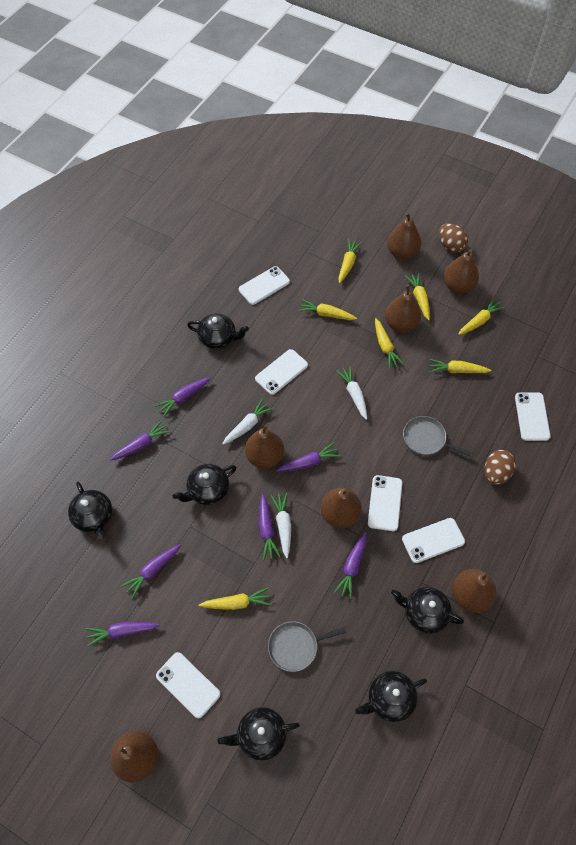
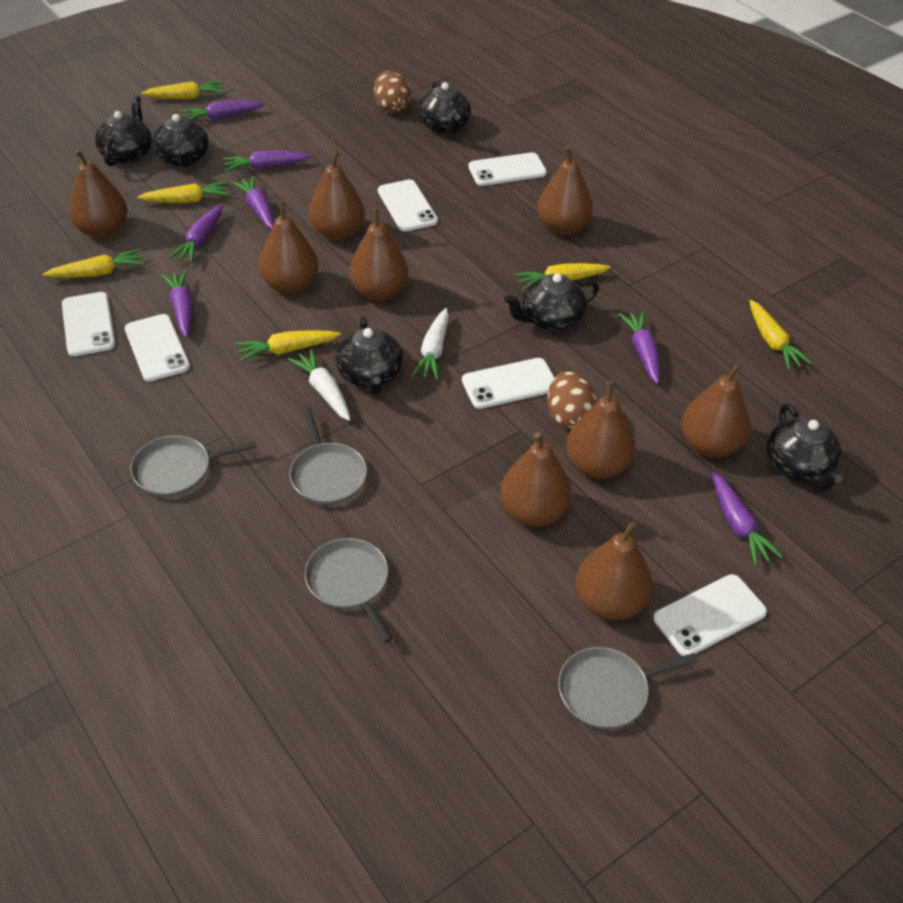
brown pear: 7 -> 9
grey pan: 2 -> 4
white carrot: 3 -> 2
yellow carrot: 7 -> 6

